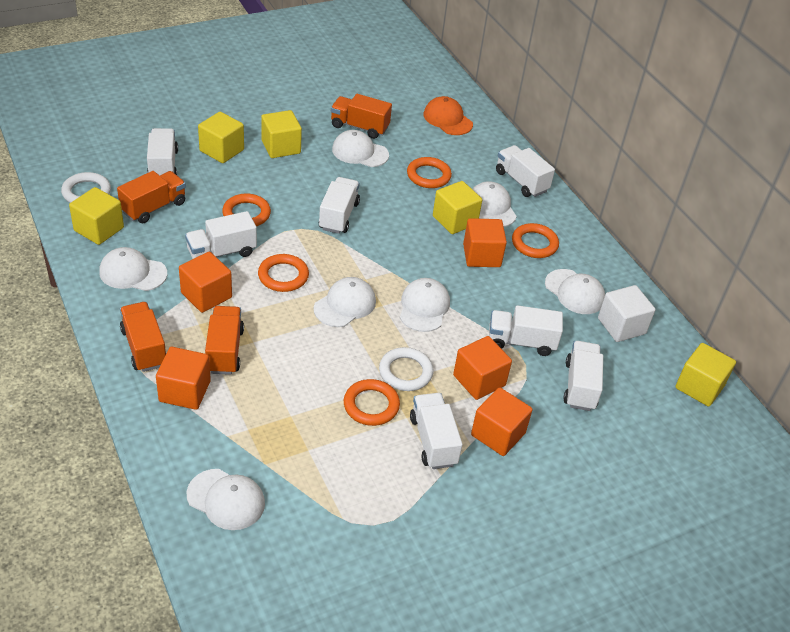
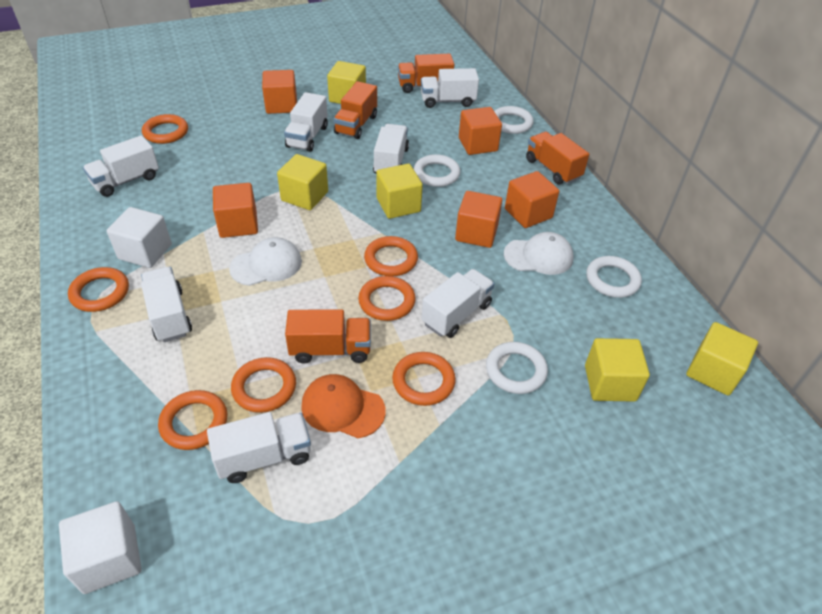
orange ring: 5 -> 7
white cap: 7 -> 2
white cube: 1 -> 2
white ring: 2 -> 4

